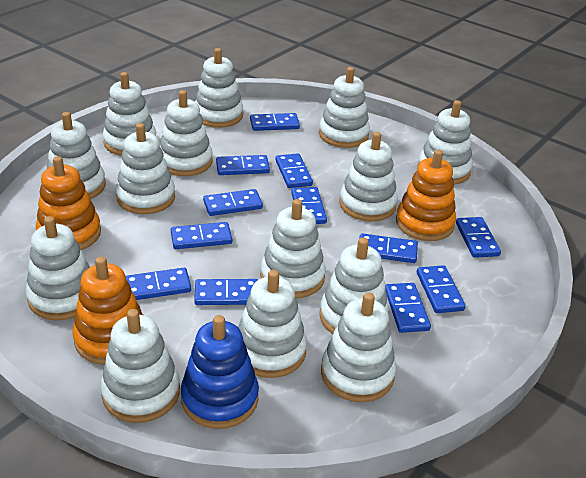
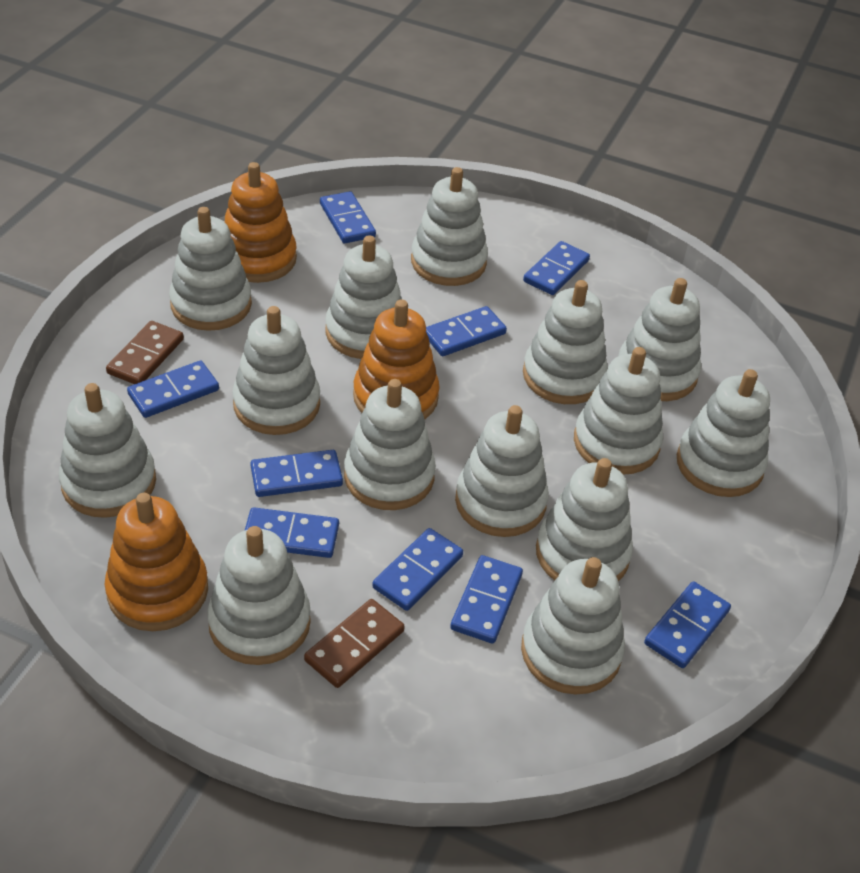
blue domino: 12 -> 9
blue stacking toy: 1 -> 0
brown domino: 0 -> 2

